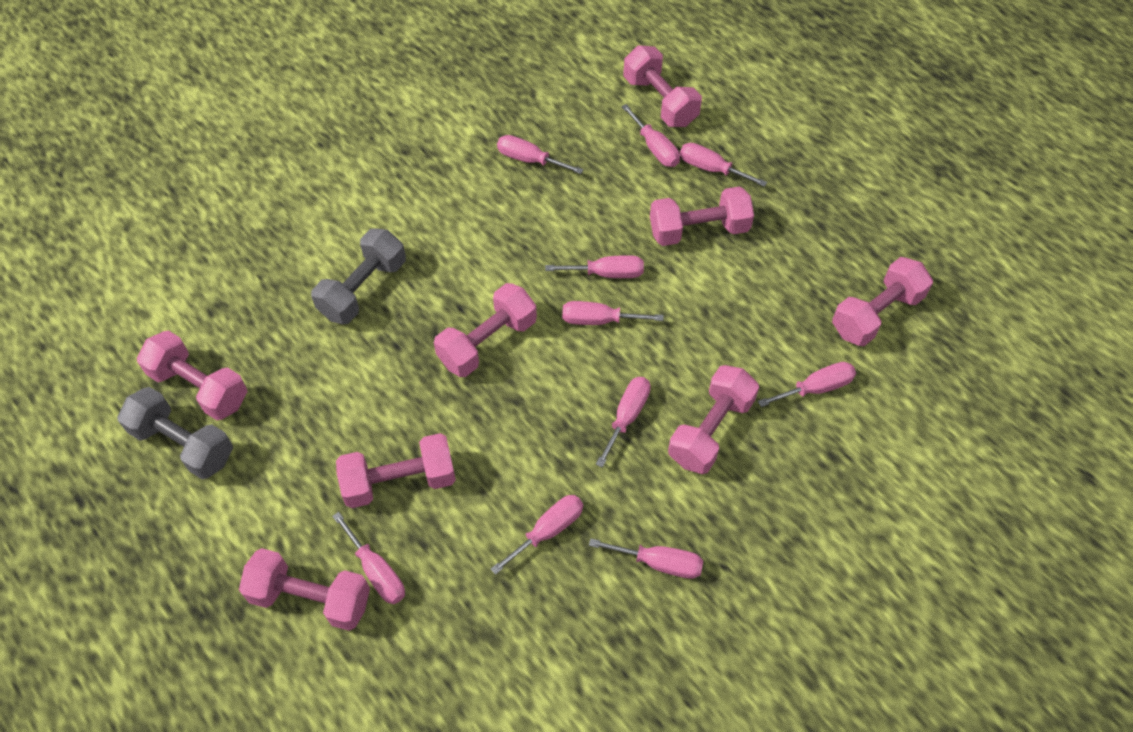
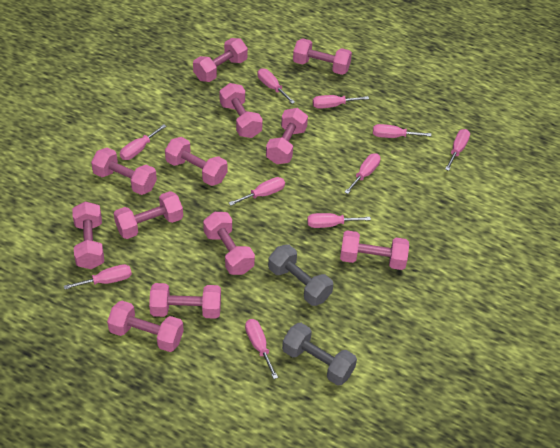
pink dumbbell: 8 -> 12

